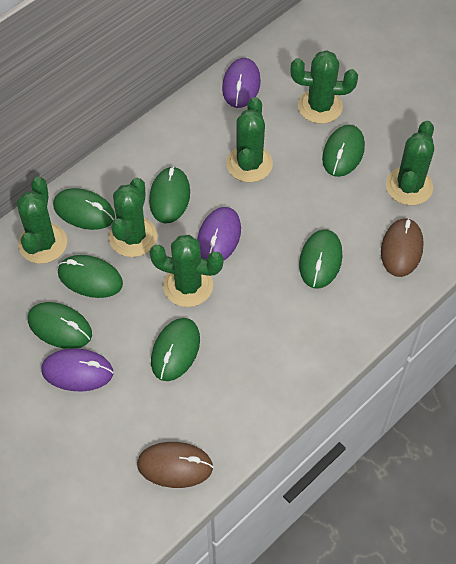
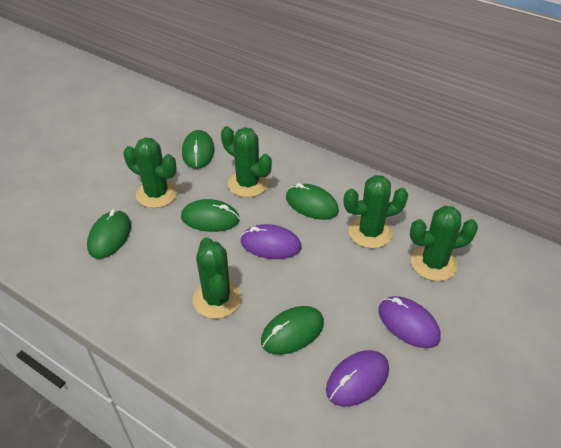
brown mouse: 2 -> 0
green cactus: 6 -> 5
green mouse: 7 -> 5

